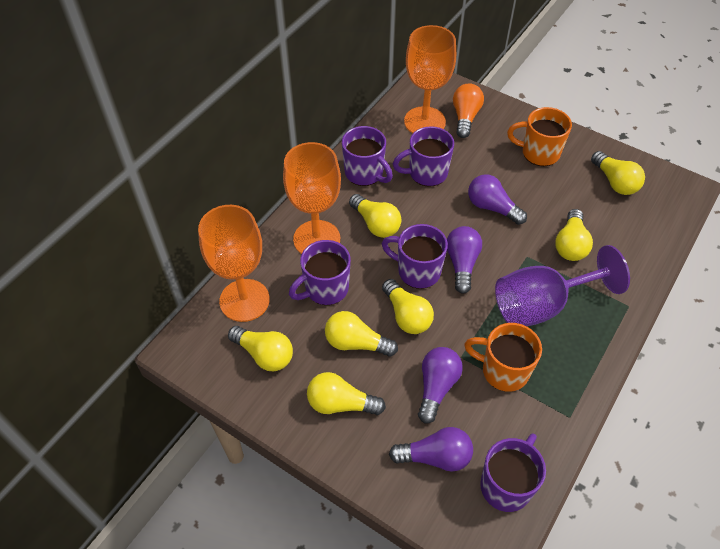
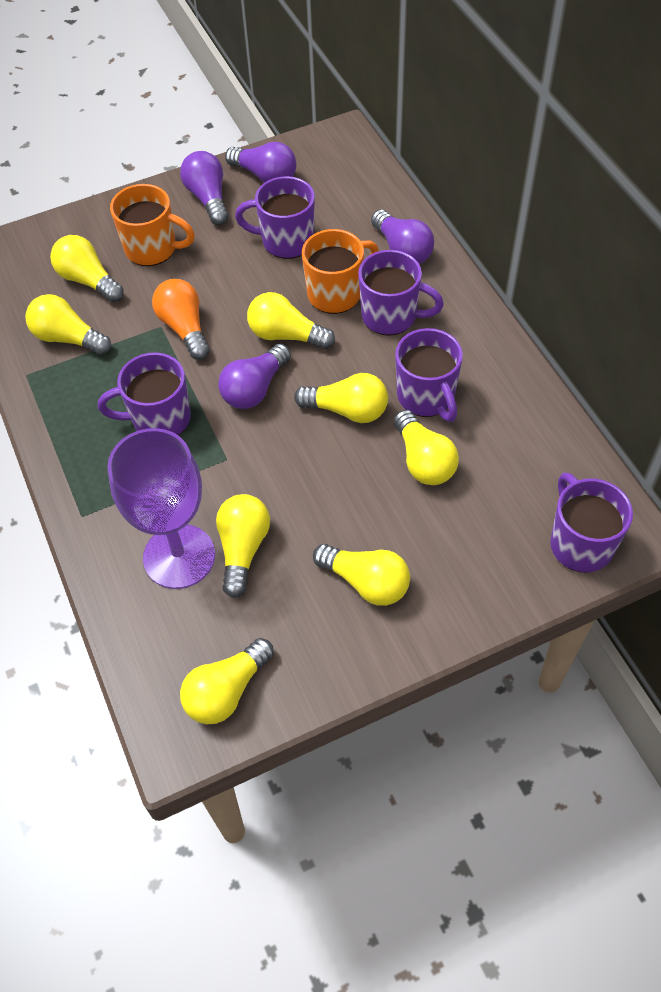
orange goblet: 3 -> 0
yellow light bulb: 7 -> 8

